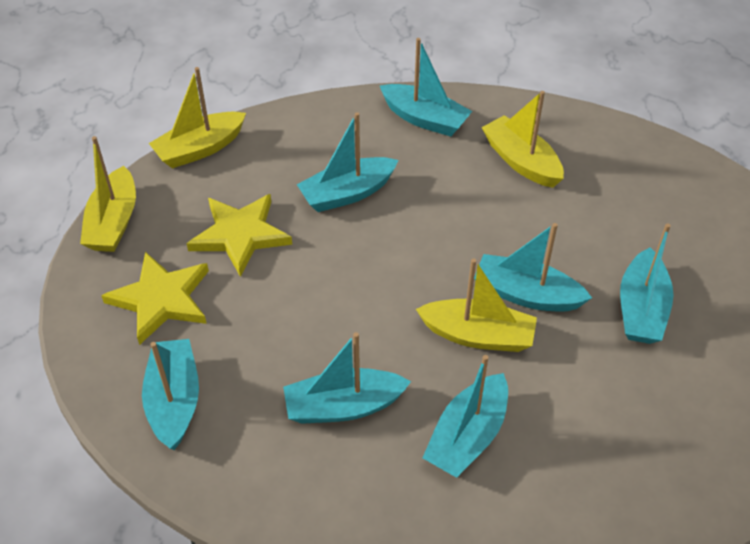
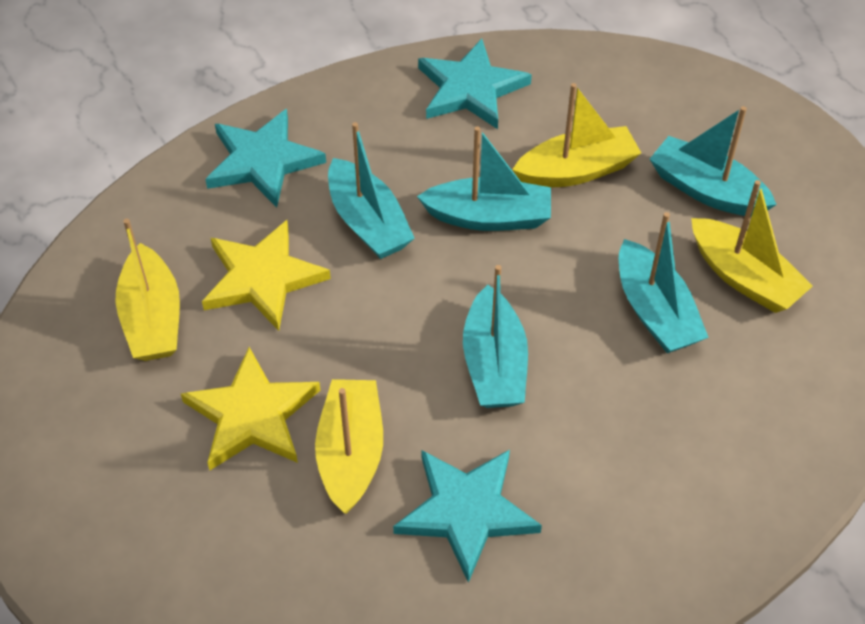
turquoise boat: 7 -> 5
turquoise star: 0 -> 3

